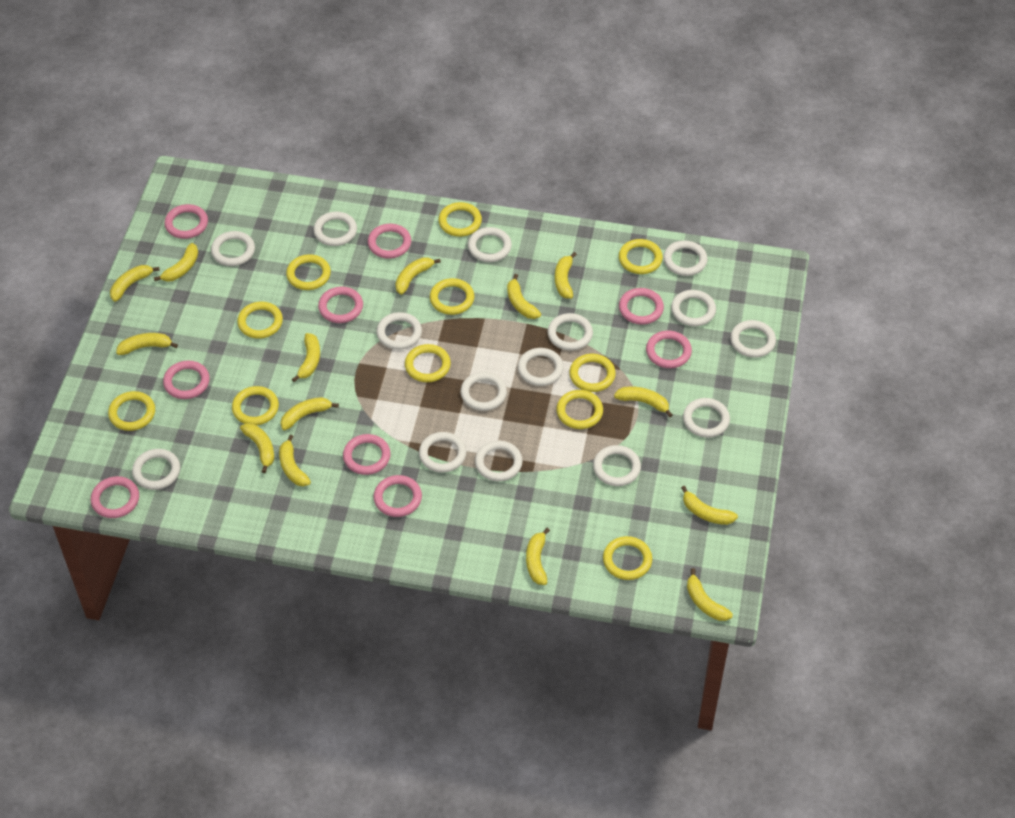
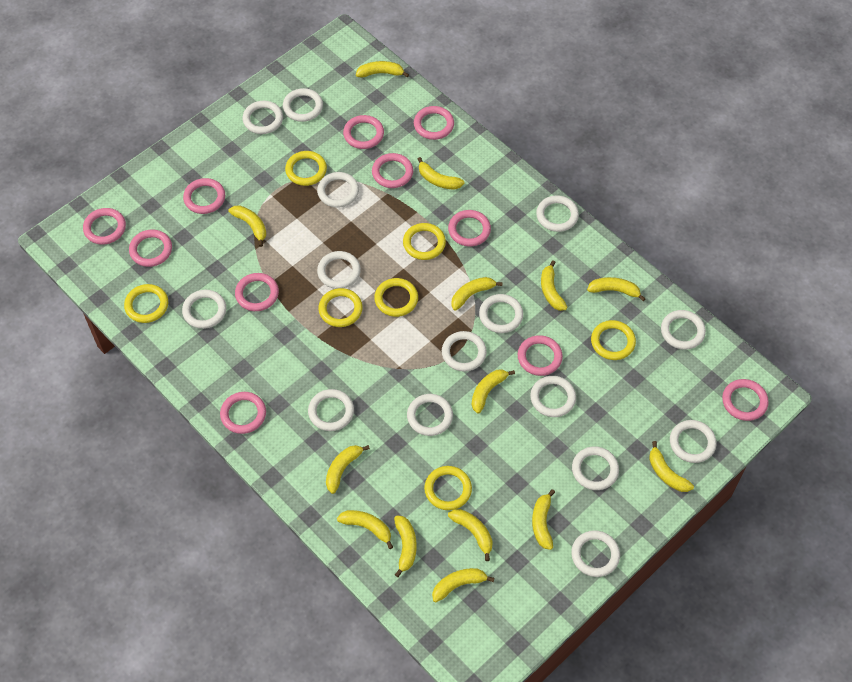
pink ring: 9 -> 11
yellow ring: 11 -> 7

